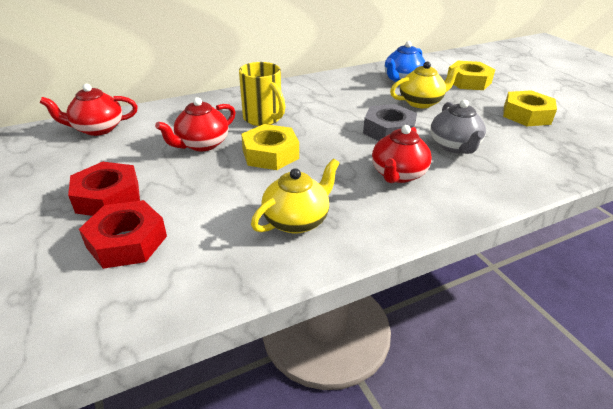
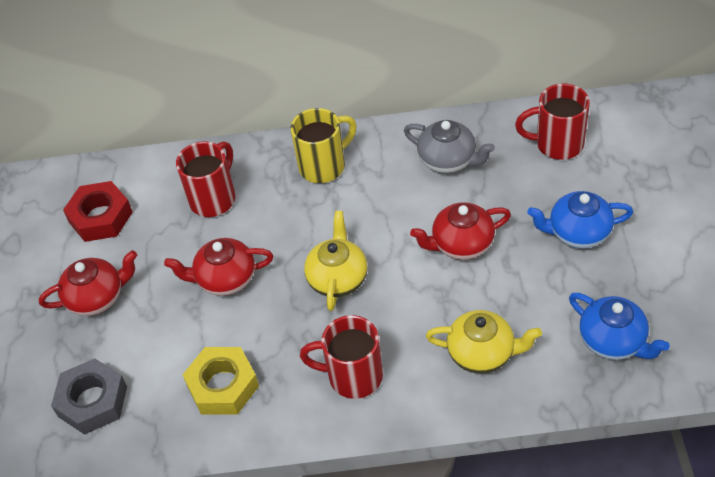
blue teapot: 1 -> 2
red mug: 0 -> 3
red nut: 2 -> 1
yellow nut: 3 -> 1

